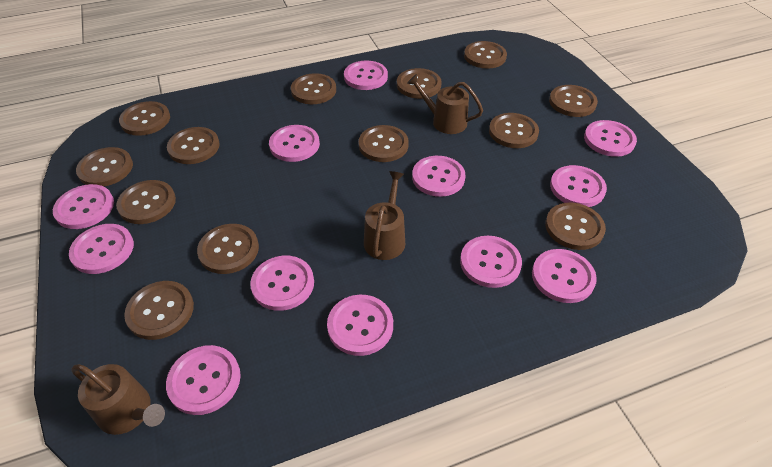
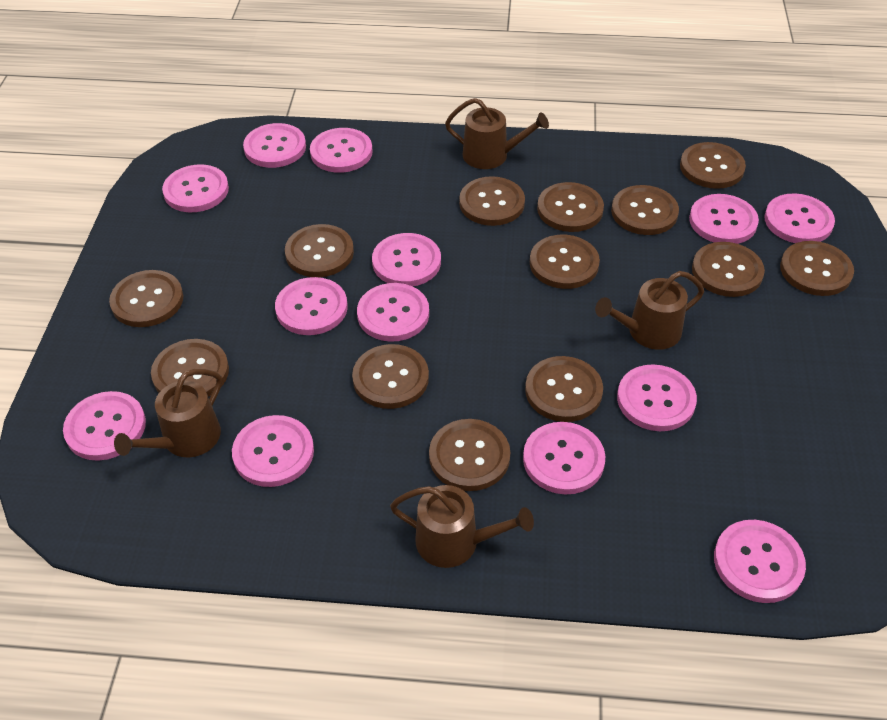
brown watering can: 3 -> 4
pink button: 12 -> 13

